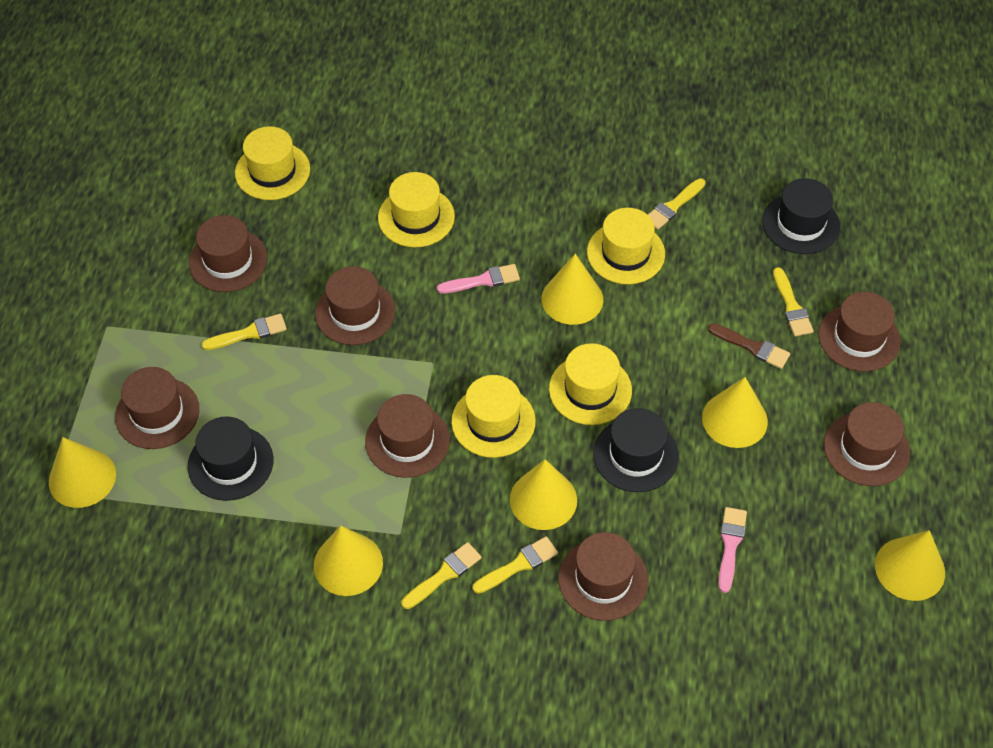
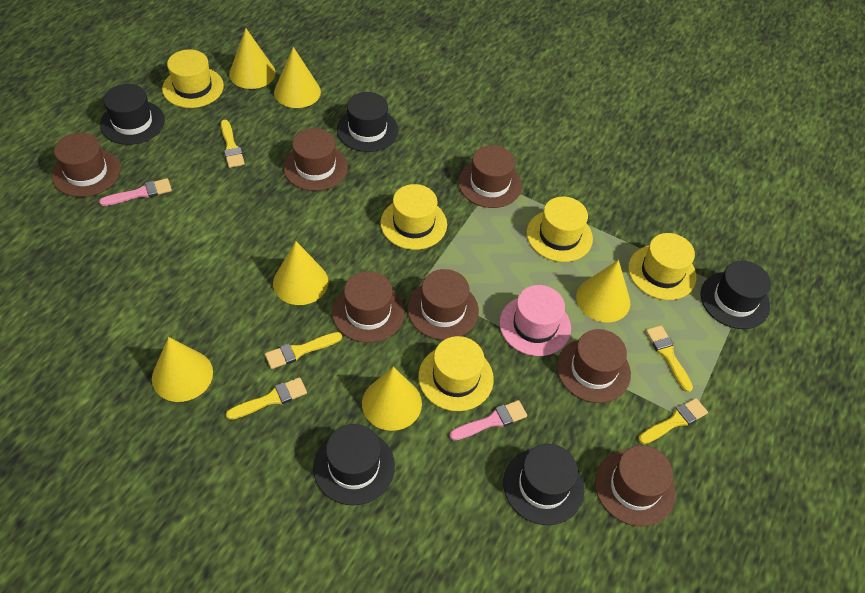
black hat: 3 -> 5
brown brush: 1 -> 0
pink hat: 0 -> 1

